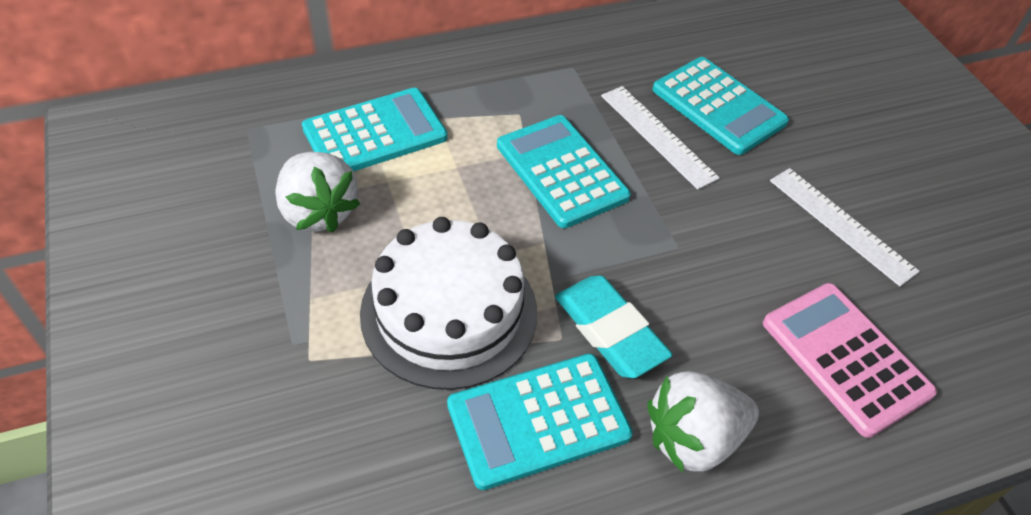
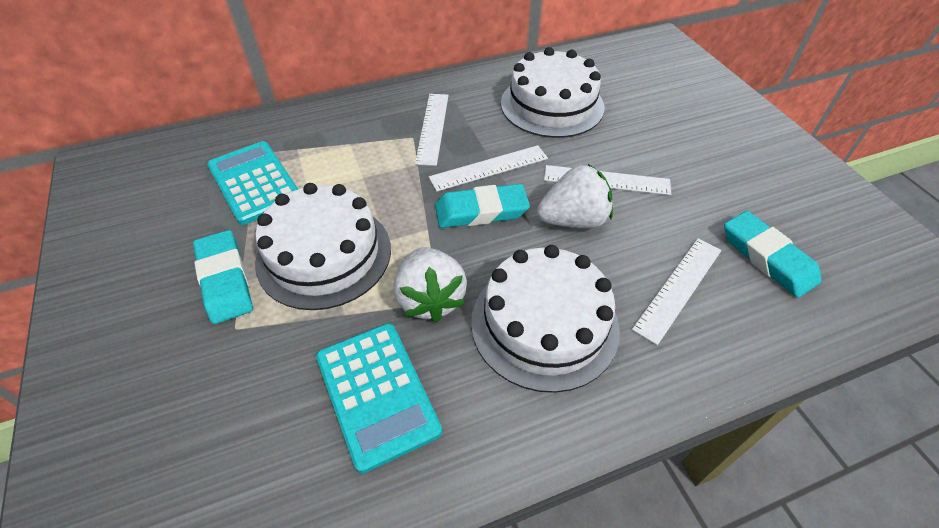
pink calculator: 1 -> 0
turquoise calculator: 4 -> 2
turquoise eraser: 1 -> 3
white cake: 1 -> 3
white ruler: 2 -> 4

